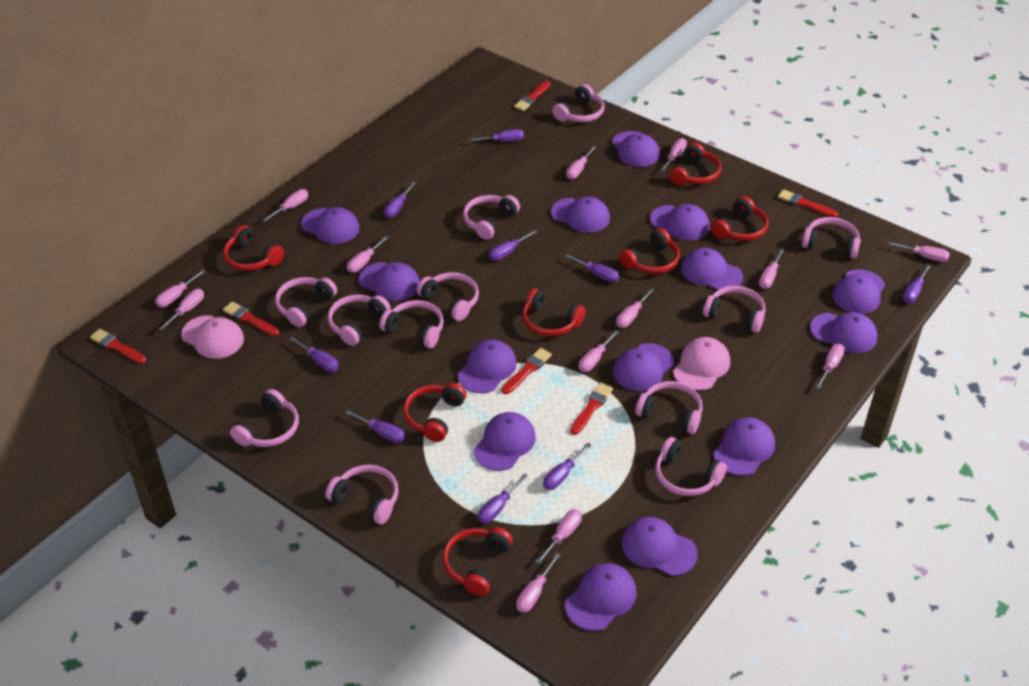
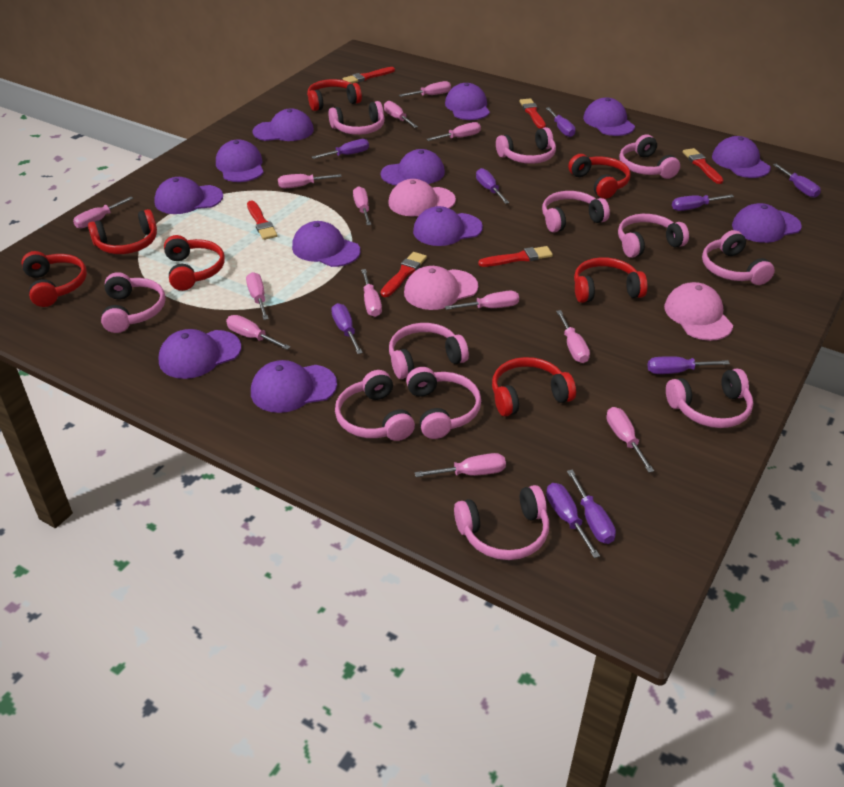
pink cap: 2 -> 3
purple cap: 14 -> 12

